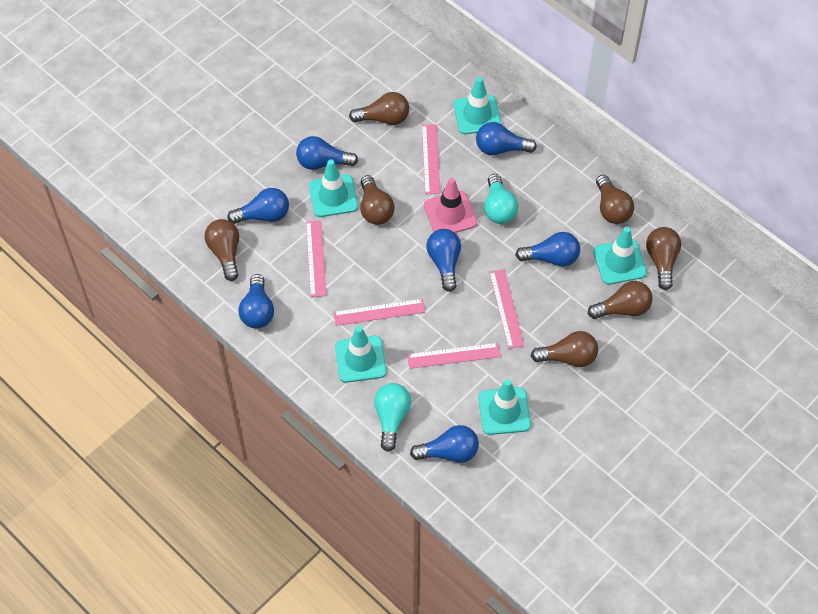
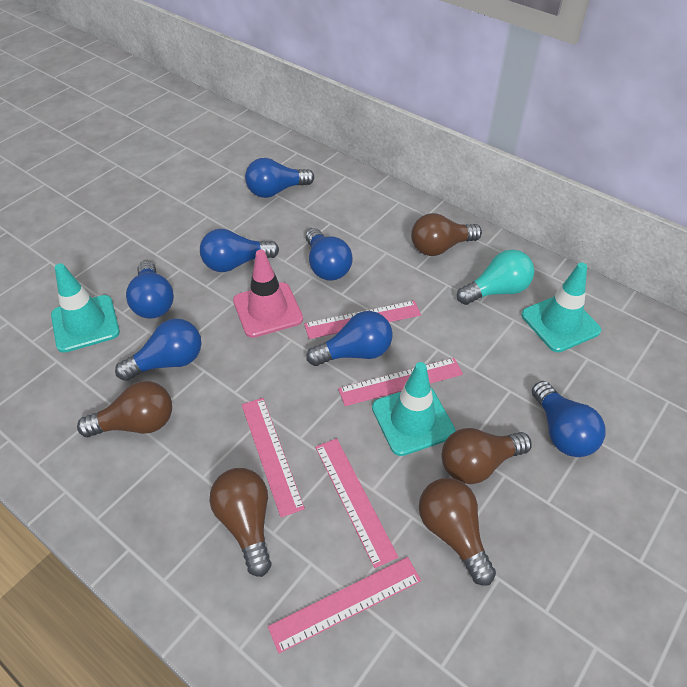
brown light bulb: 7 -> 5
turquoise light bulb: 2 -> 1
turquoise traffic cone: 5 -> 3

